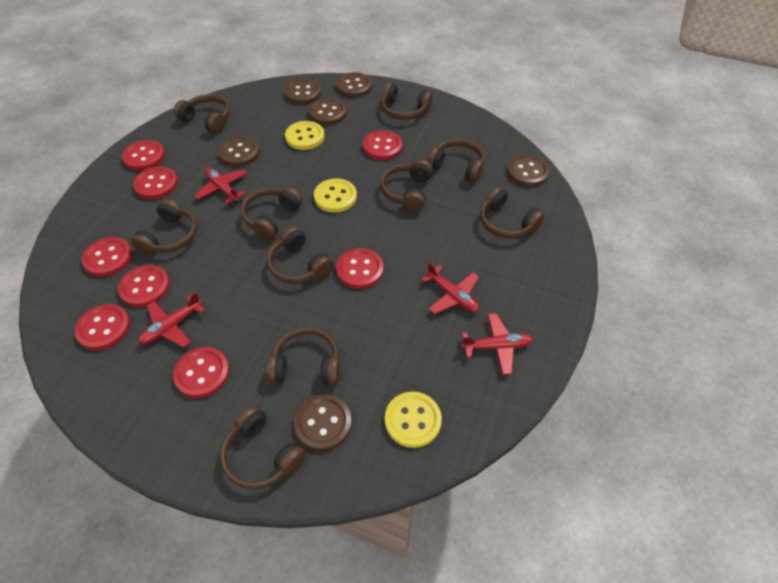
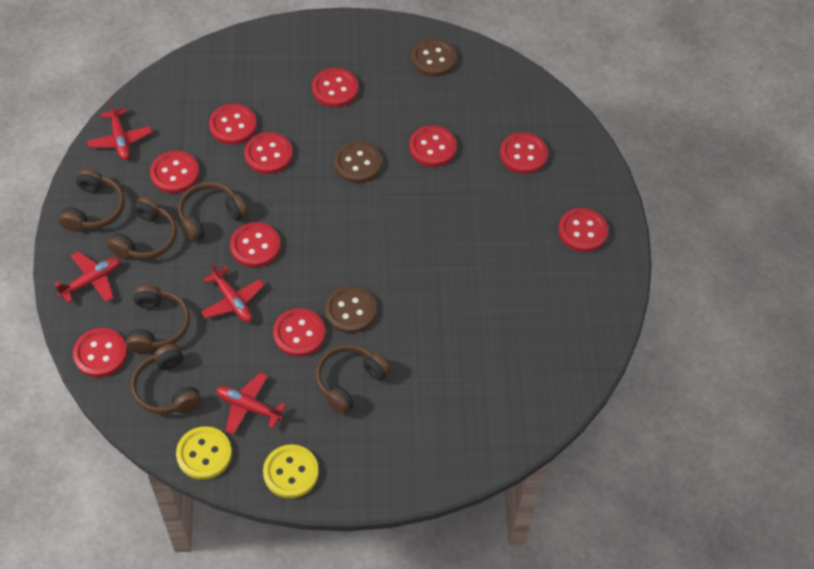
brown button: 6 -> 3
brown headphones: 10 -> 6
red button: 8 -> 10
yellow button: 3 -> 2

